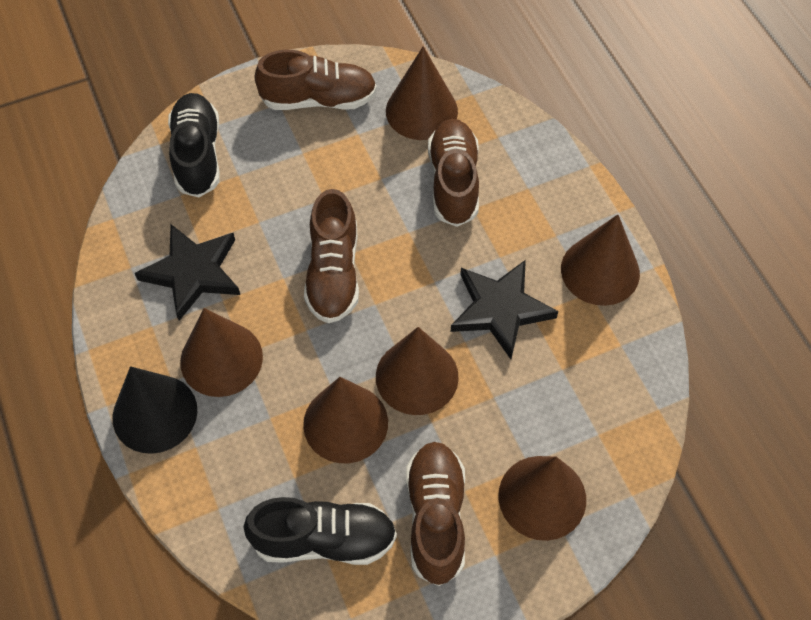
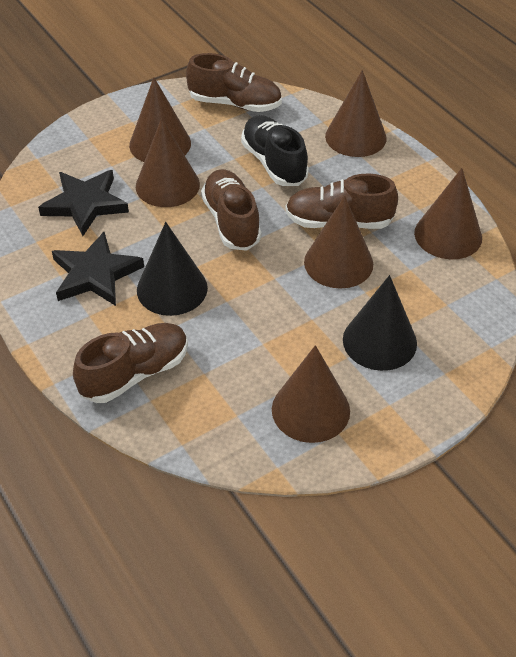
black cone: 1 -> 2
black shoe: 2 -> 1

